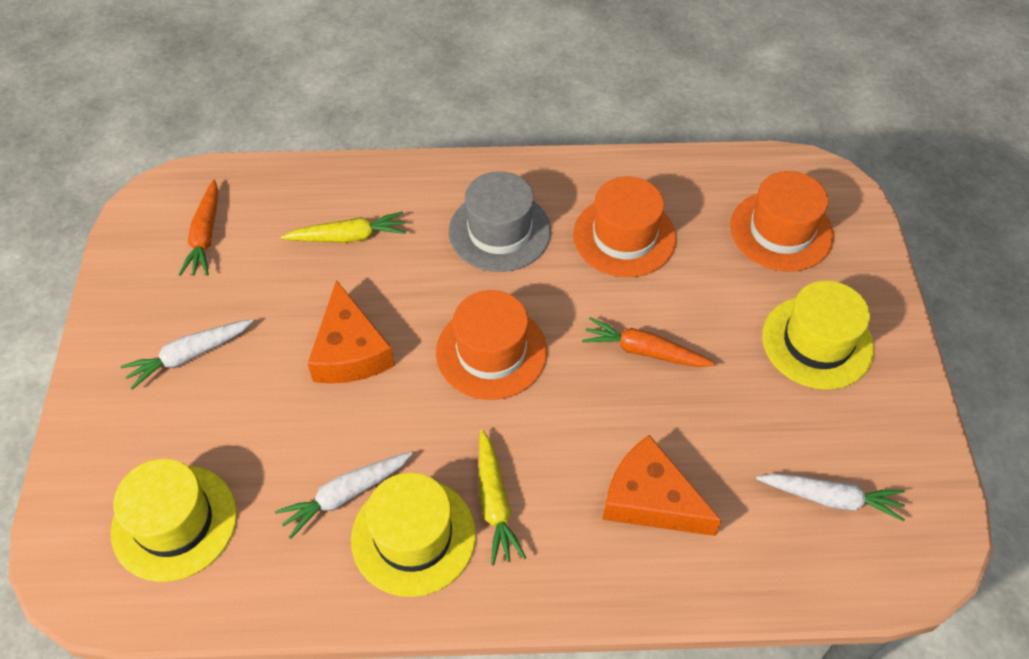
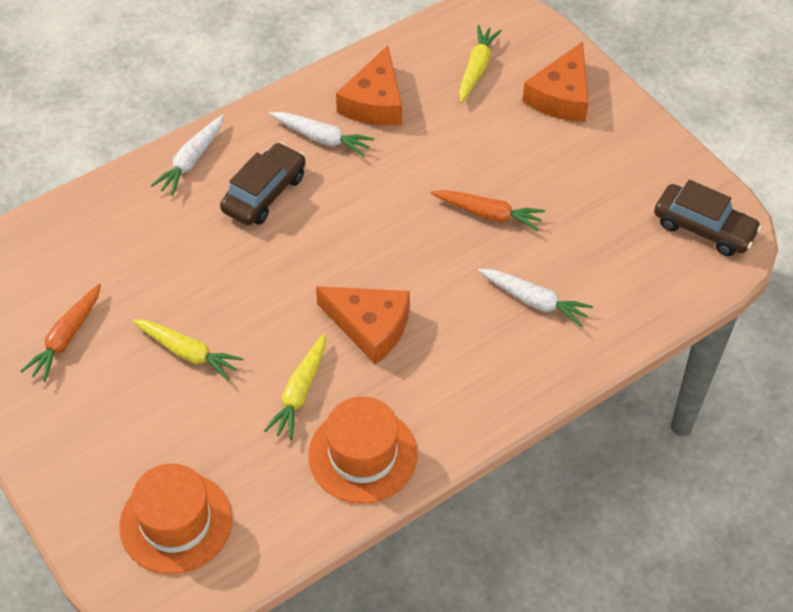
brown car: 0 -> 2
grey hat: 1 -> 0
orange cheese: 2 -> 3
orange hat: 3 -> 2
yellow carrot: 2 -> 3
yellow hat: 3 -> 0

